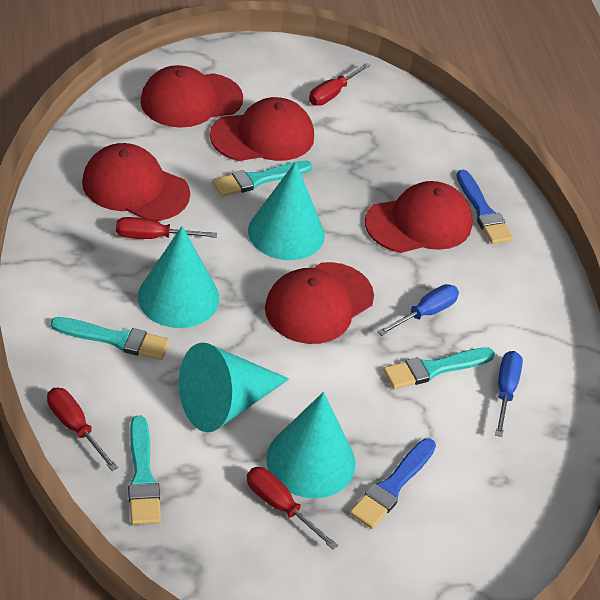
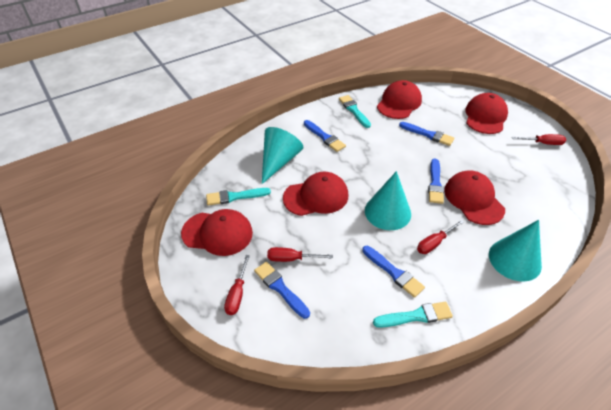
blue brush: 2 -> 5
blue screwdriver: 2 -> 0
turquoise brush: 4 -> 3
turquoise cone: 4 -> 3

